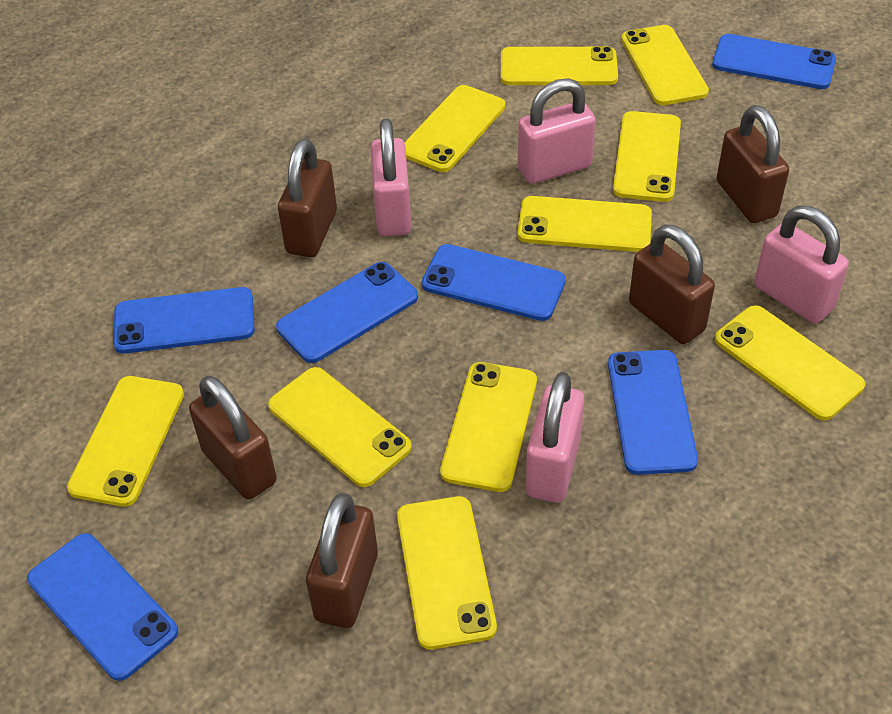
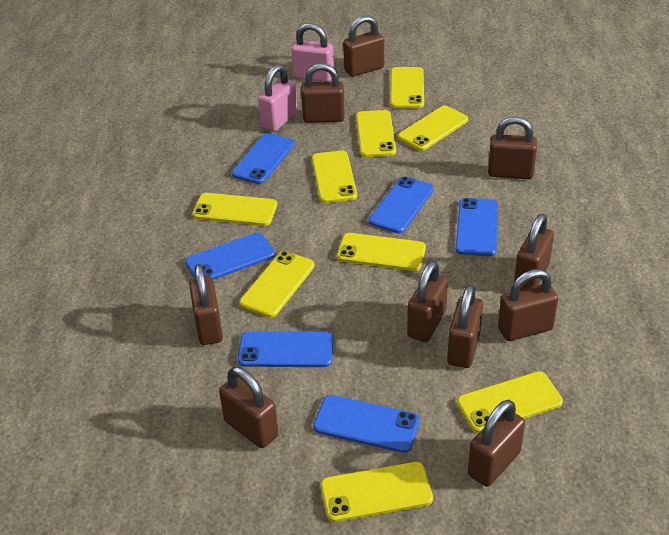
brown padlock: 5 -> 10
pink padlock: 4 -> 2
yellow phone: 10 -> 9

